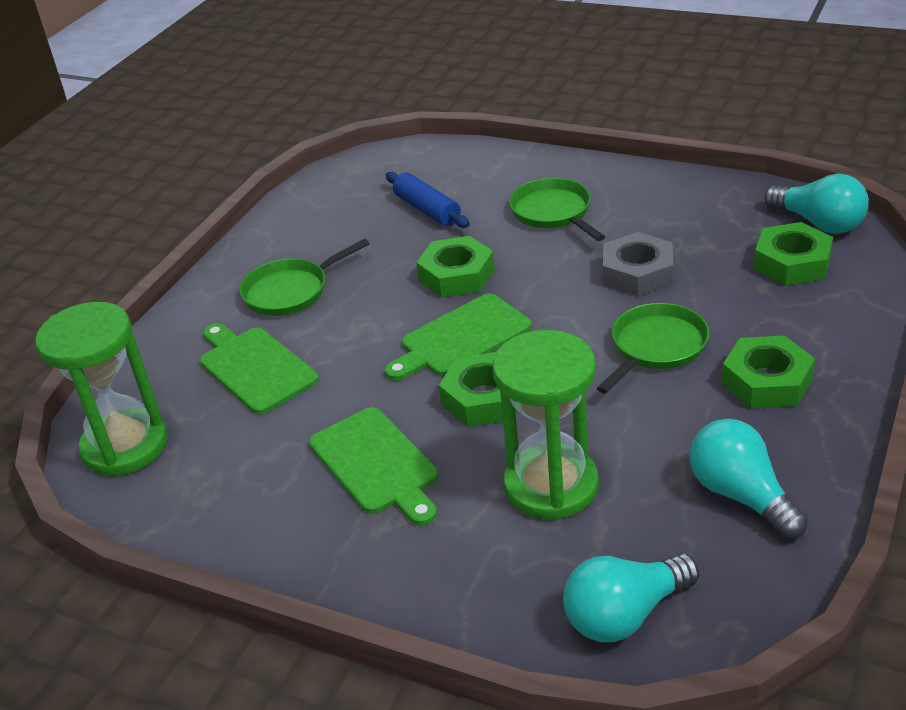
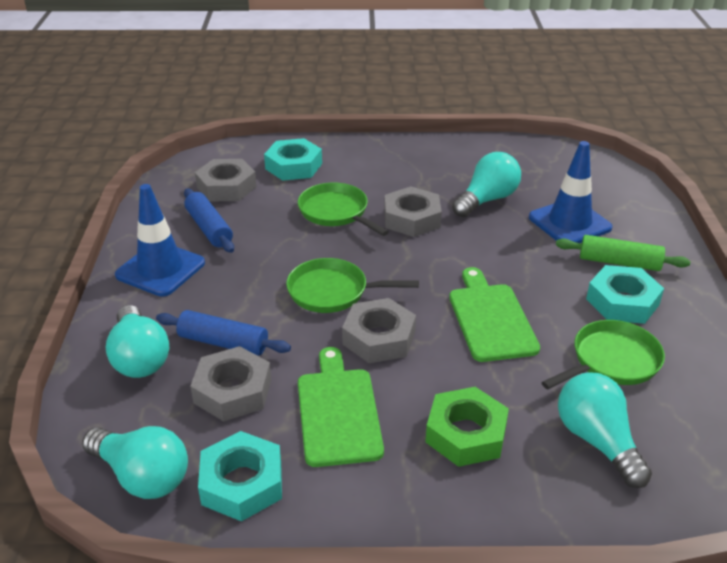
blue rolling pin: 1 -> 2
blue traffic cone: 0 -> 2
green cutting board: 3 -> 2
green hourglass: 2 -> 0
green nut: 4 -> 1
green rolling pin: 0 -> 1
grey nut: 1 -> 4
turquoise light bulb: 3 -> 4
turquoise nut: 0 -> 3

